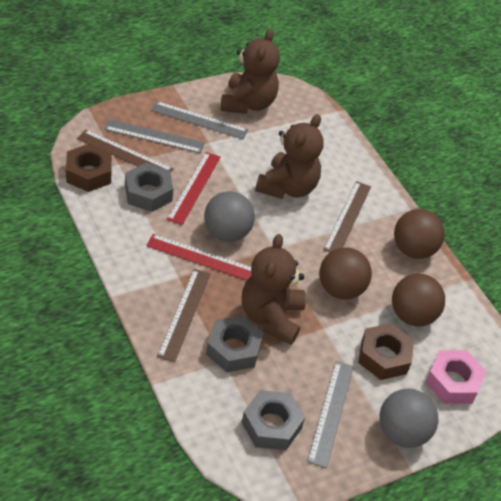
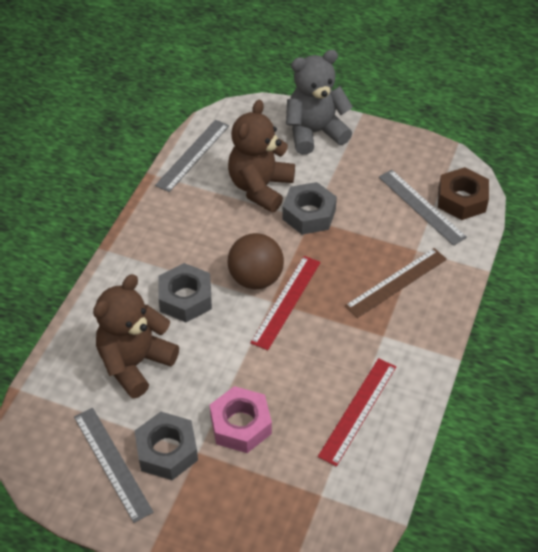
brown ball: 3 -> 1
brown nut: 2 -> 1
brown ruler: 3 -> 1
brown teddy bear: 3 -> 2
grey ball: 2 -> 0
grey teddy bear: 0 -> 1

